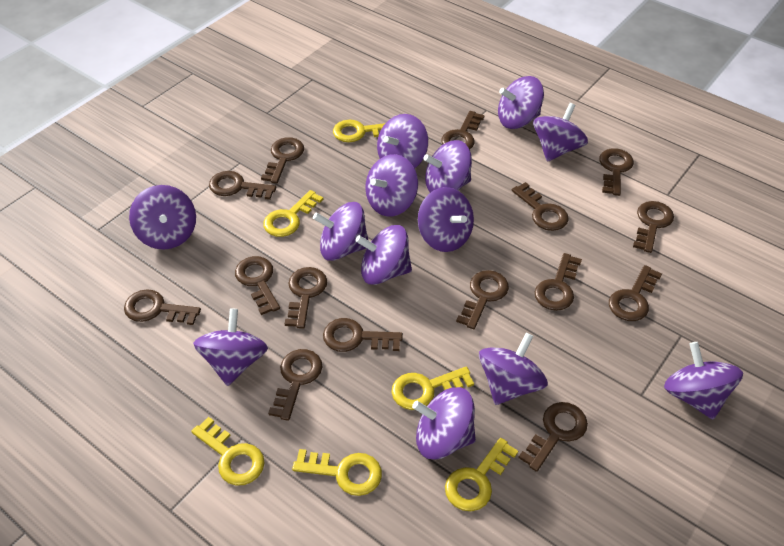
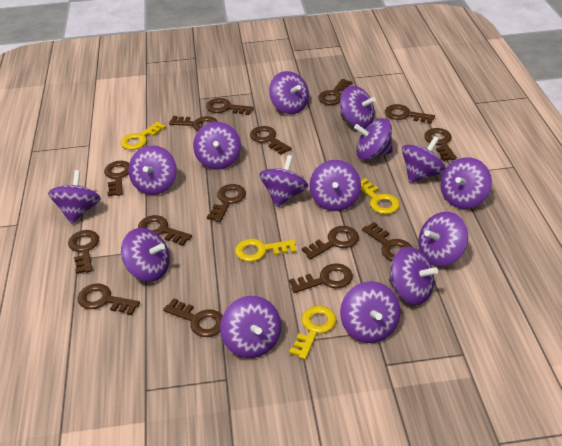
purple spinning top: 13 -> 15
yellow key: 6 -> 4

